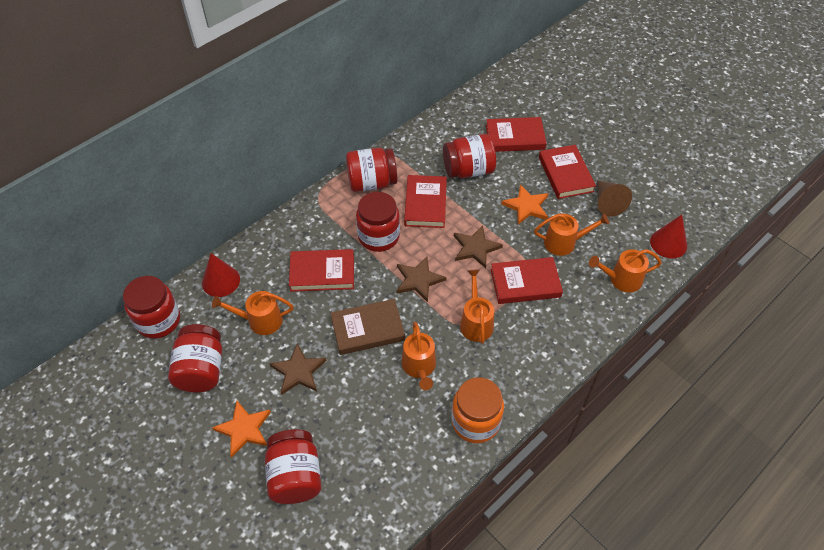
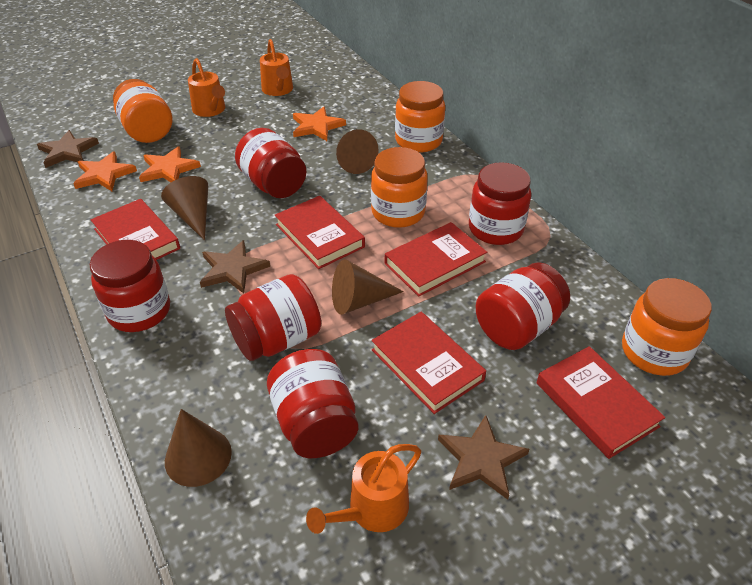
brown book: 1 -> 0
brown cone: 1 -> 4
orange jar: 1 -> 4
orange star: 2 -> 3
orange watering can: 5 -> 3
red cone: 2 -> 0

